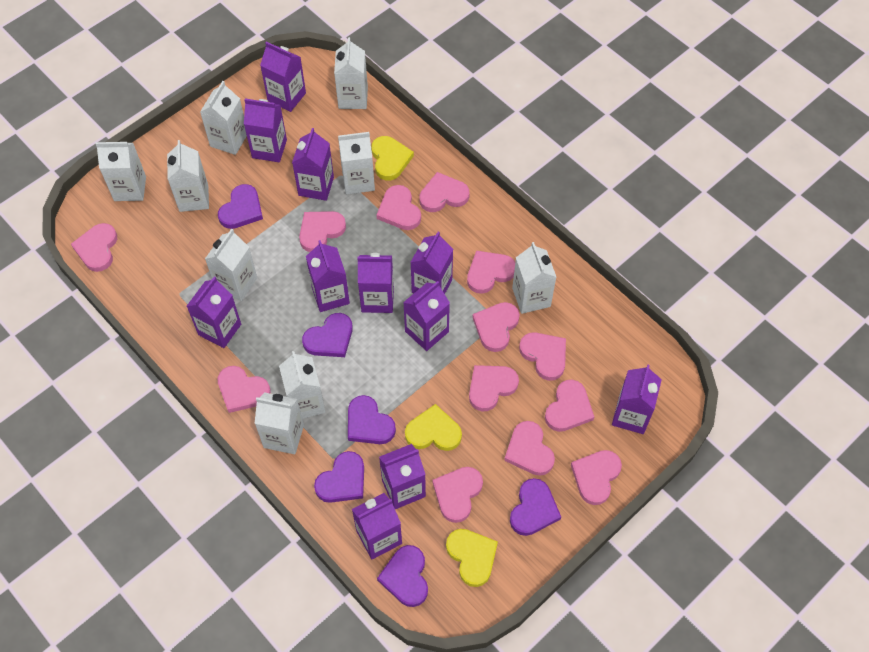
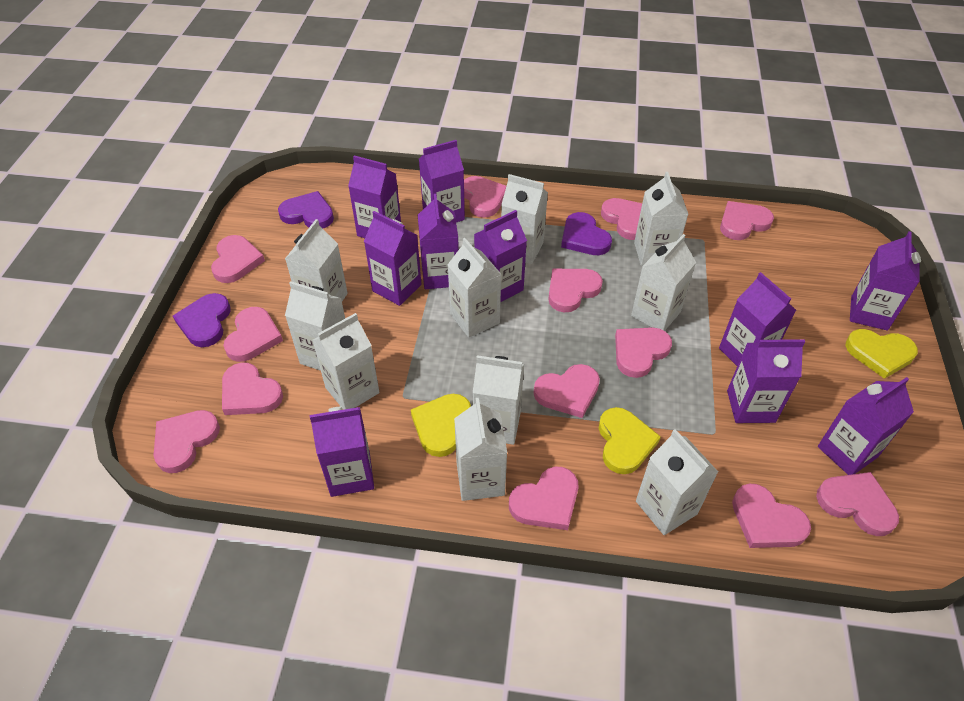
purple carton: 11 -> 10
purple heart: 6 -> 3
white carton: 9 -> 10

